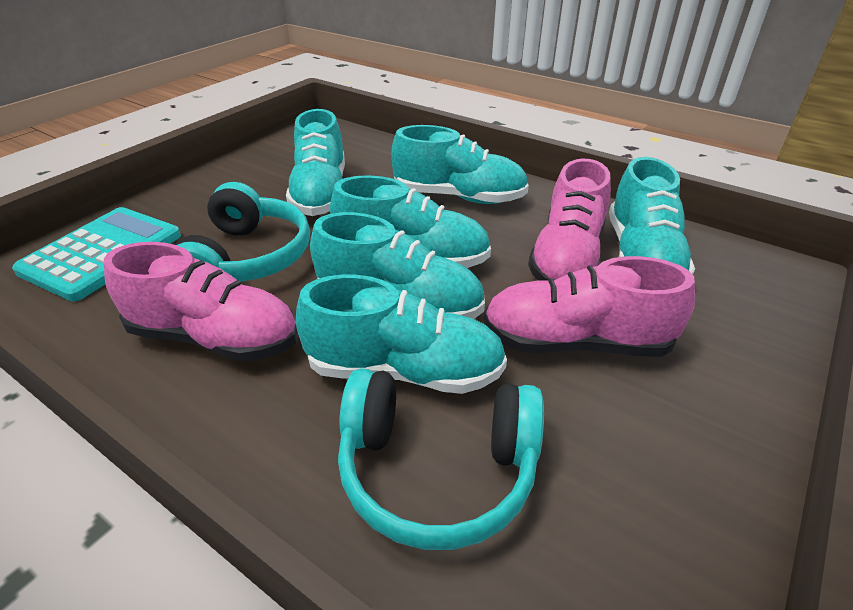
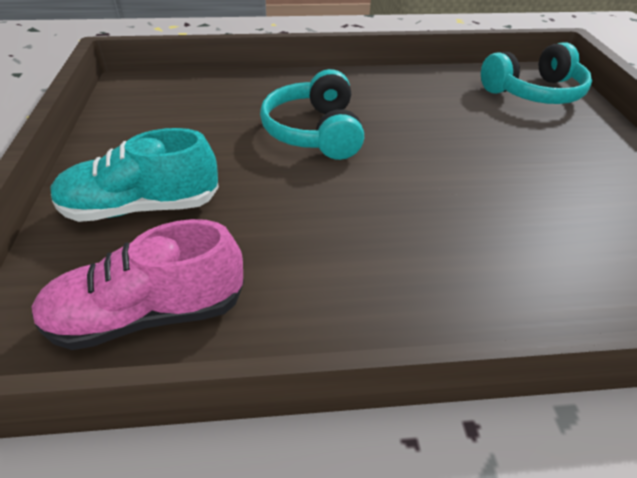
pink shoe: 3 -> 1
turquoise calculator: 1 -> 0
turquoise shoe: 6 -> 1

